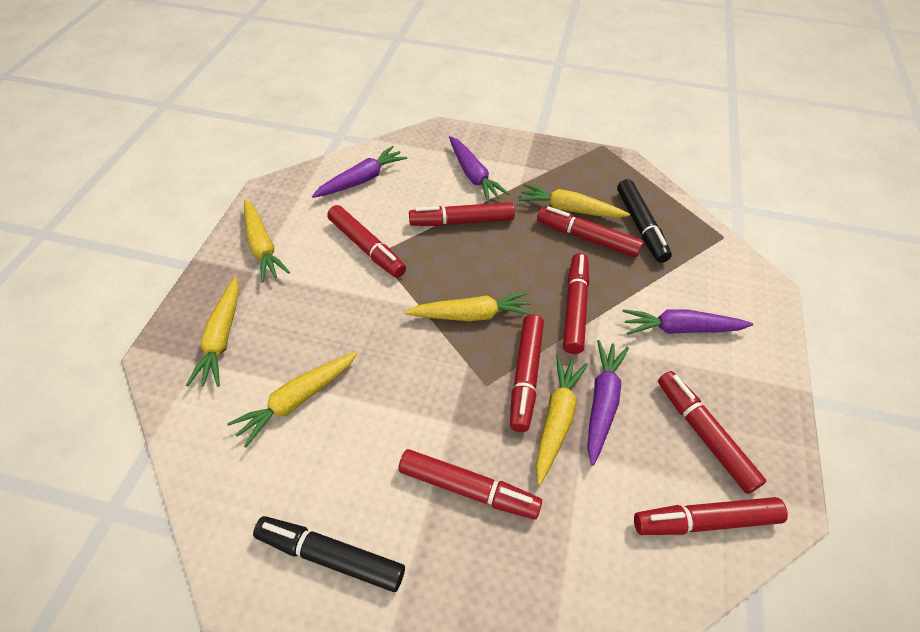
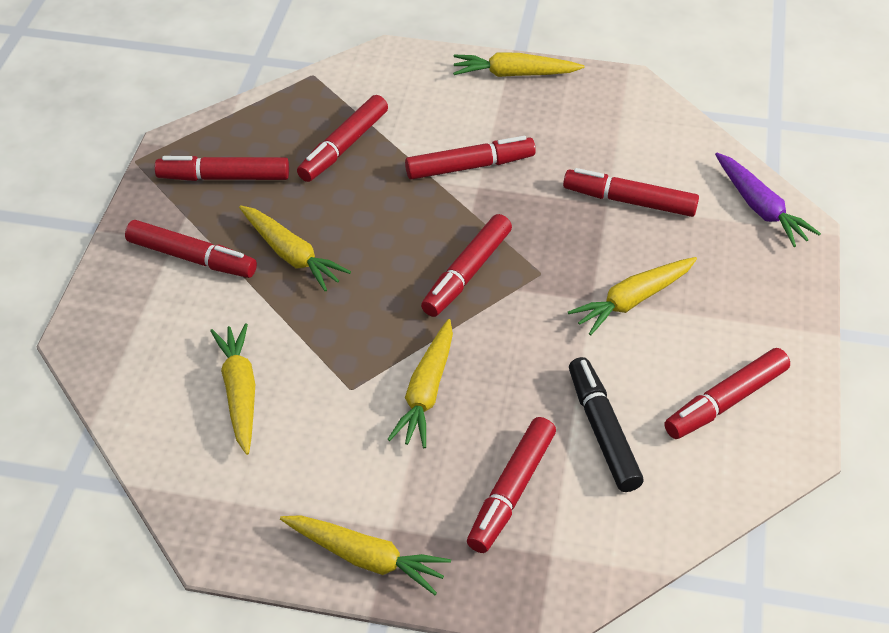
black marker: 2 -> 1
purple carrot: 4 -> 1

